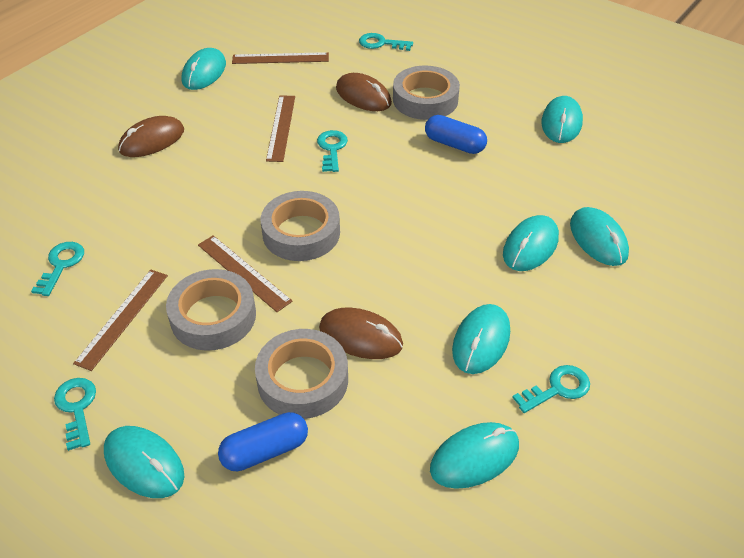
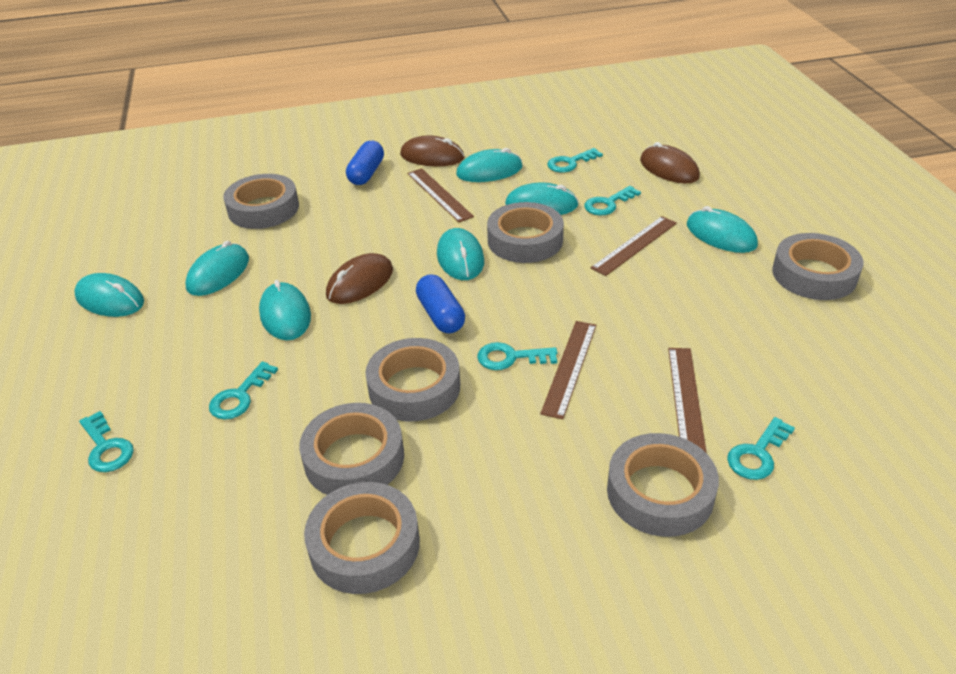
grey tape: 4 -> 7
turquoise key: 5 -> 6

